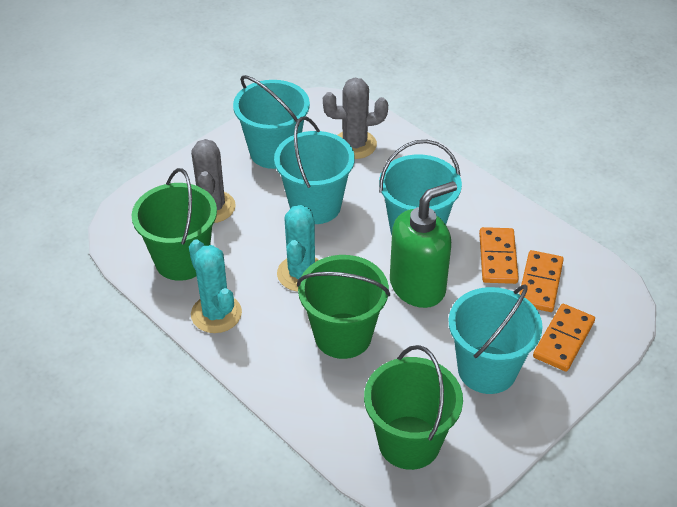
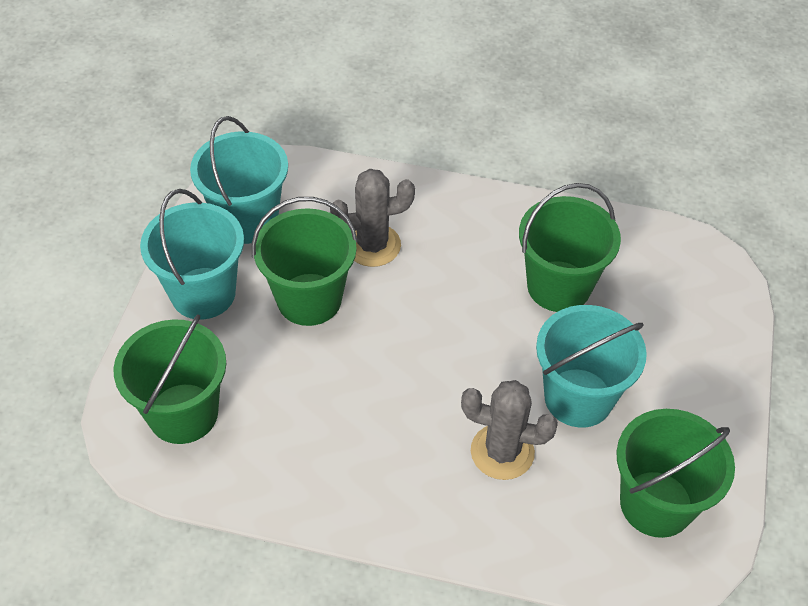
green bucket: 3 -> 4
green soap dispenser: 1 -> 0
orange domino: 3 -> 0
turquoise bucket: 4 -> 3
turquoise cactus: 2 -> 0

